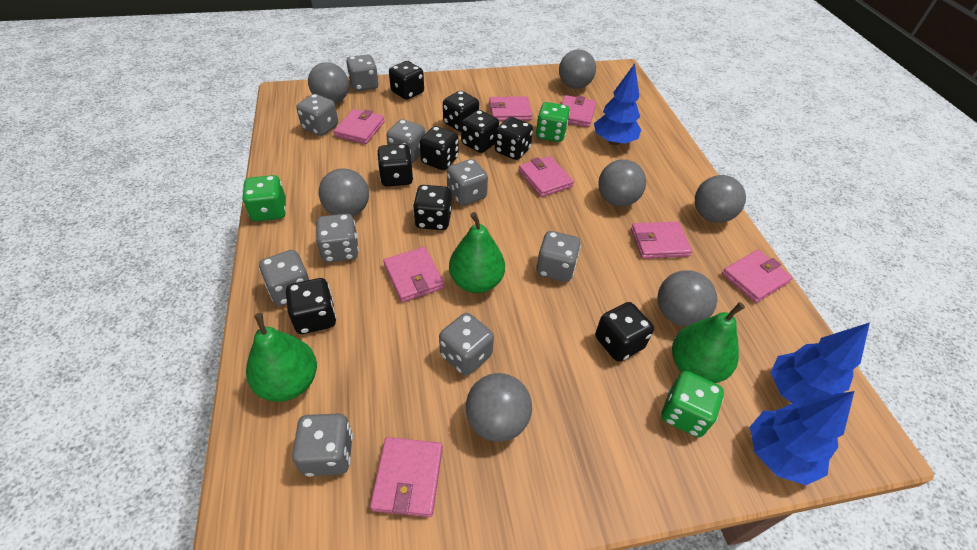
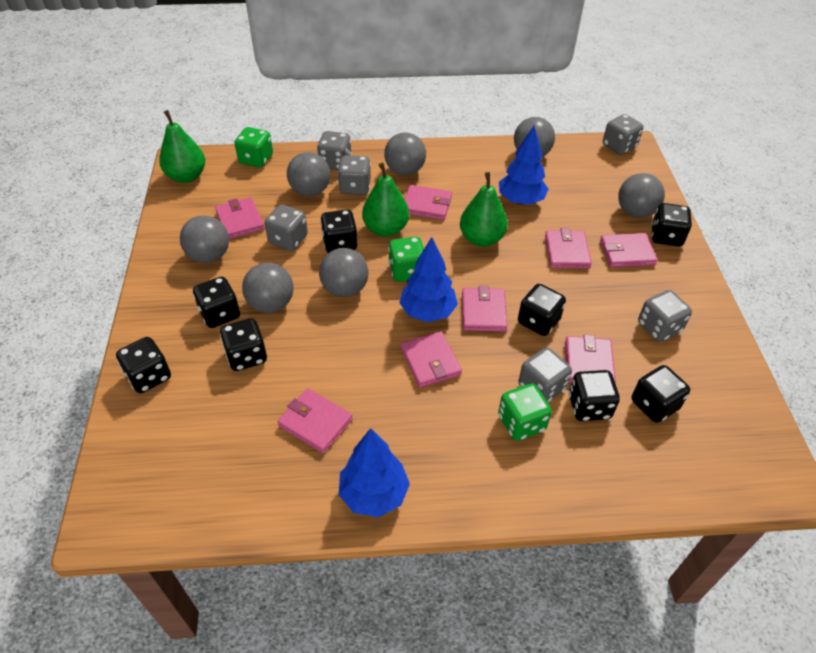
black dice: 9 -> 8
grey dice: 9 -> 6

